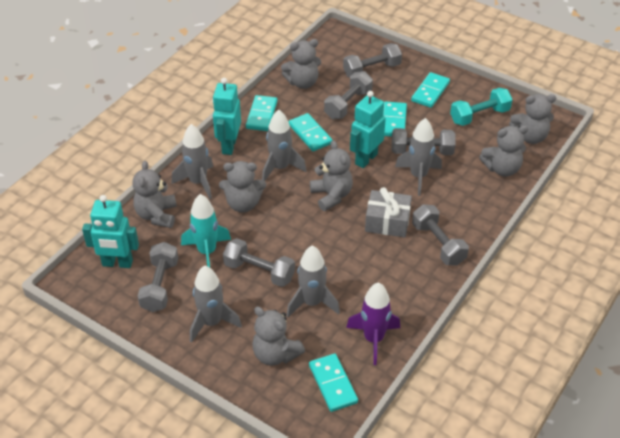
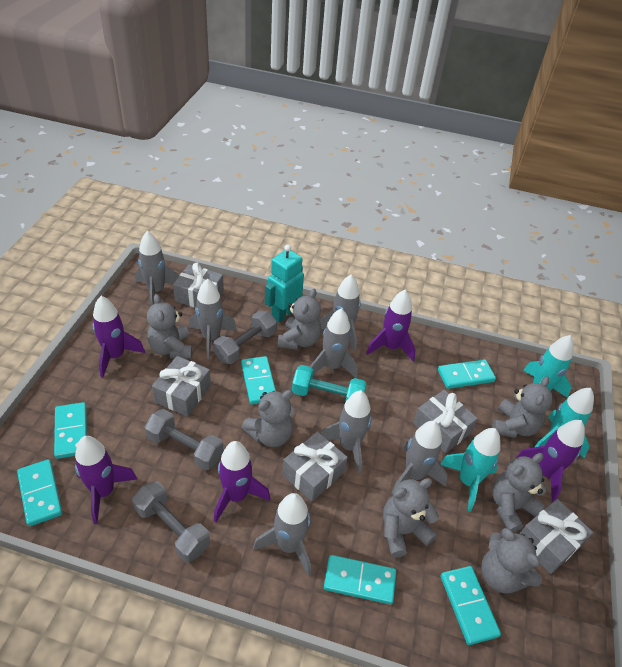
grey dumbbell: 6 -> 3
grey gift: 1 -> 5
grey rocket: 5 -> 7
purple rocket: 1 -> 5
turquoise domino: 5 -> 6
turquoise robot: 3 -> 1
turquoise rocket: 1 -> 3

